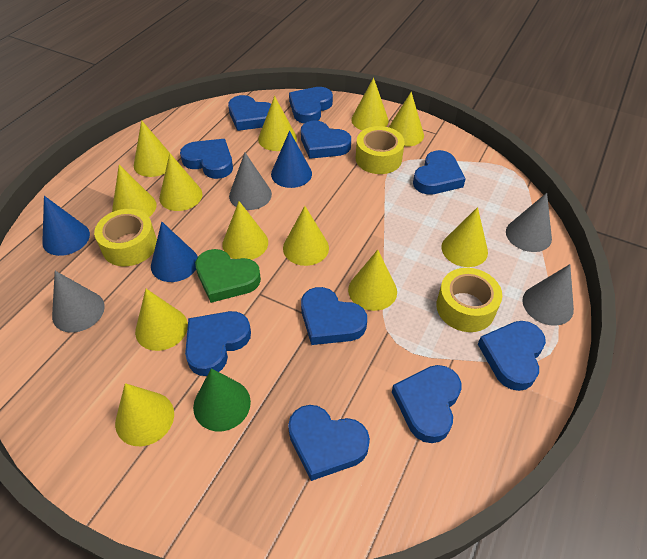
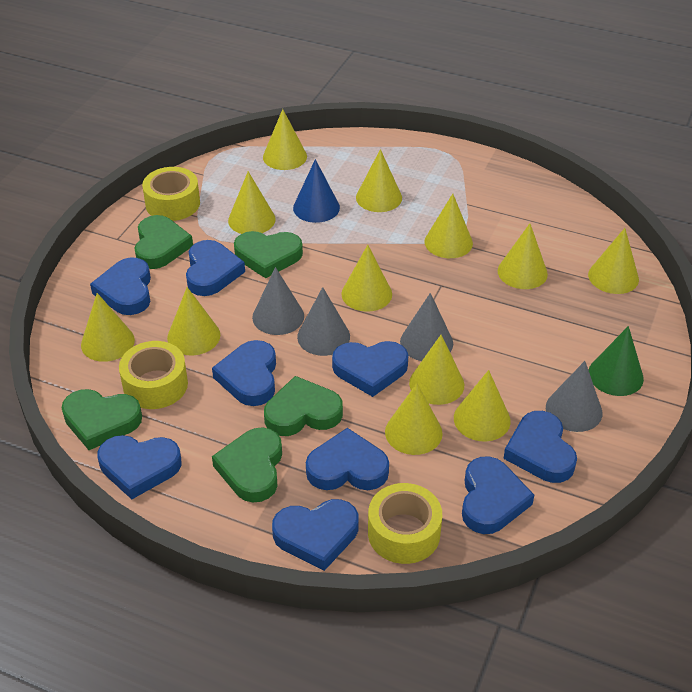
blue cone: 3 -> 1
blue heart: 10 -> 9
green heart: 1 -> 5

